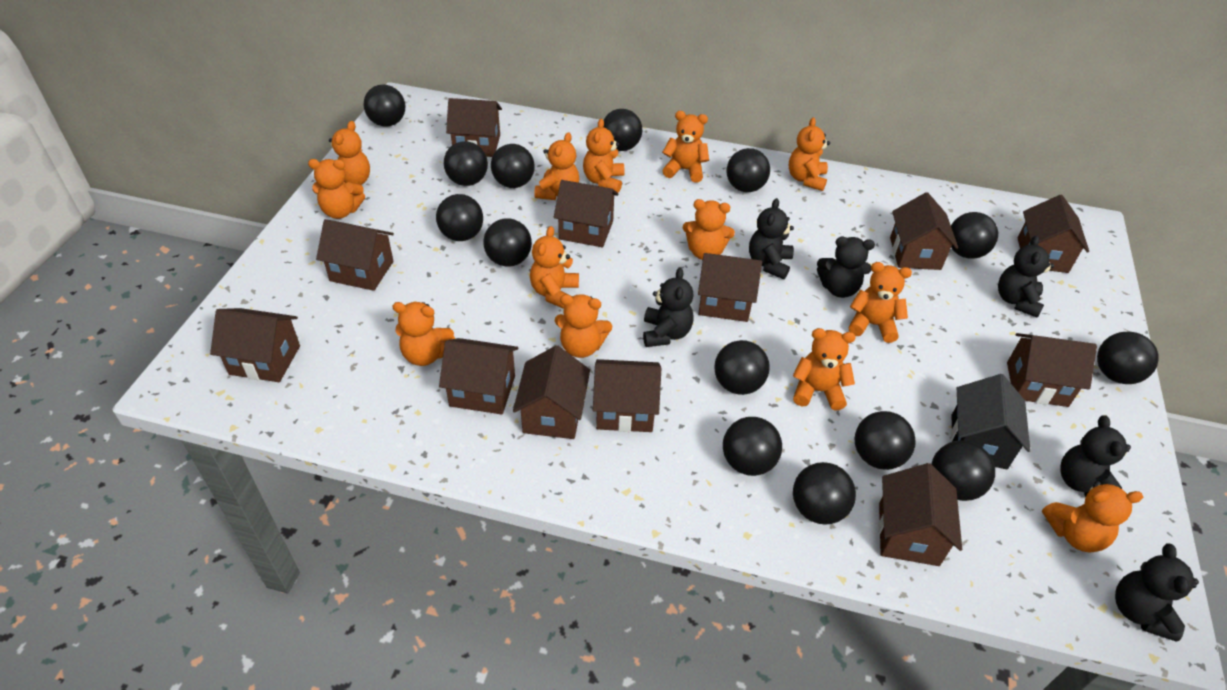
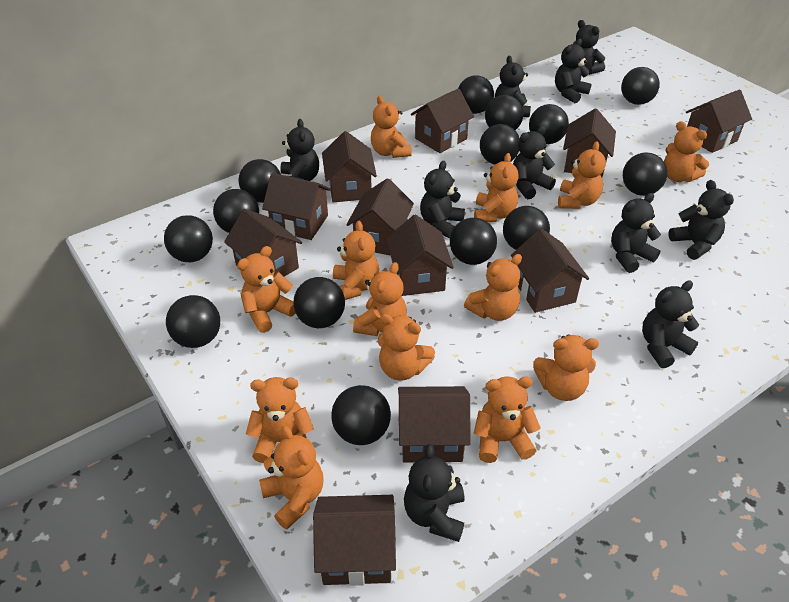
black house: 1 -> 0
black teddy bear: 6 -> 10
brown house: 12 -> 11

